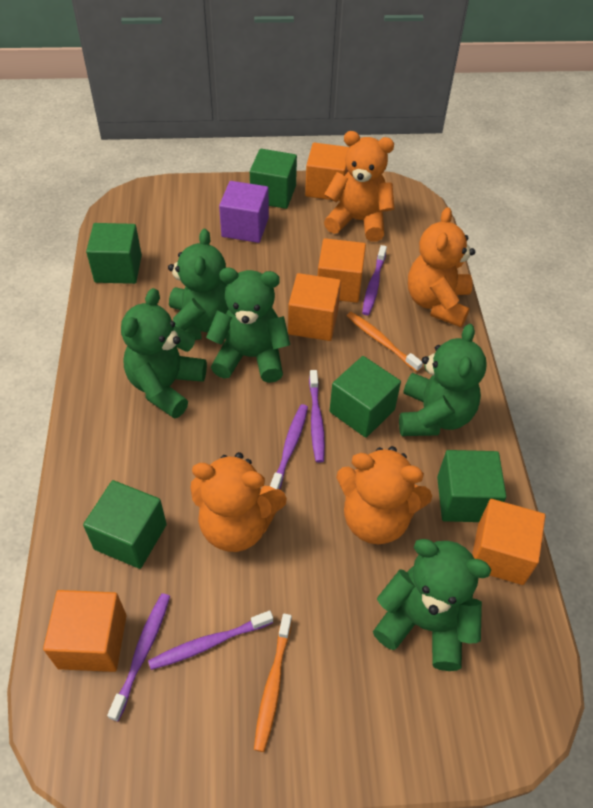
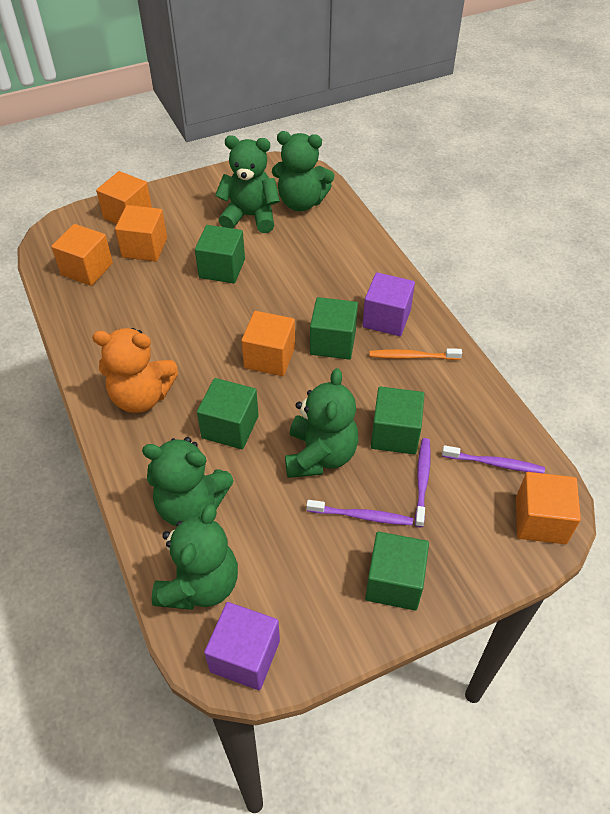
orange teddy bear: 4 -> 1
orange toothbrush: 2 -> 1
purple cube: 1 -> 2
purple toothbrush: 5 -> 3

